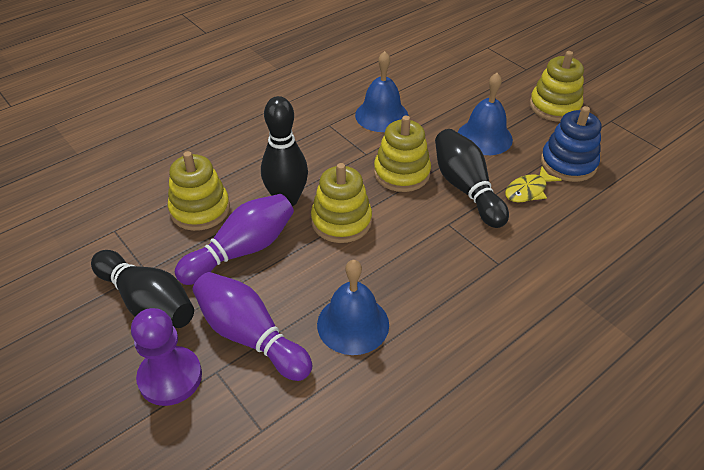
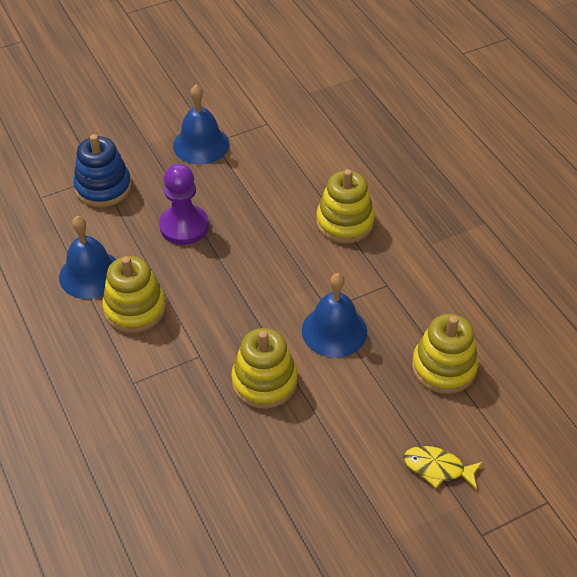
black bowling pin: 3 -> 0
purple bowling pin: 2 -> 0

